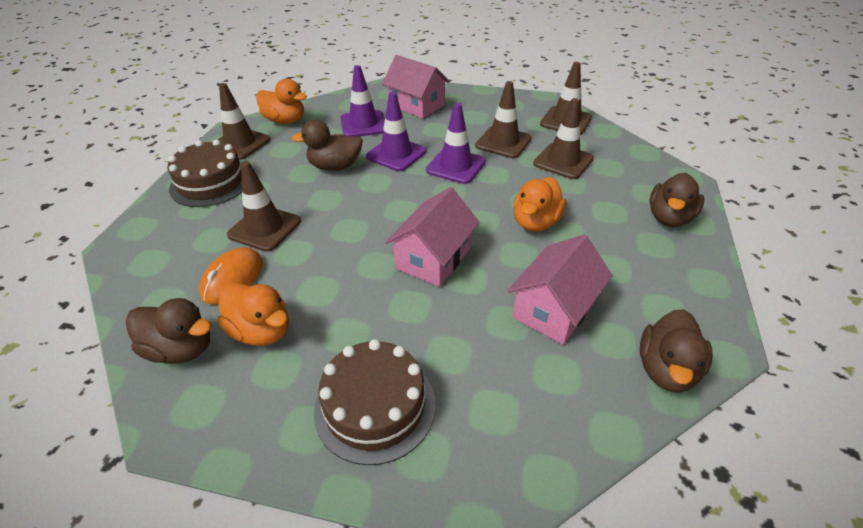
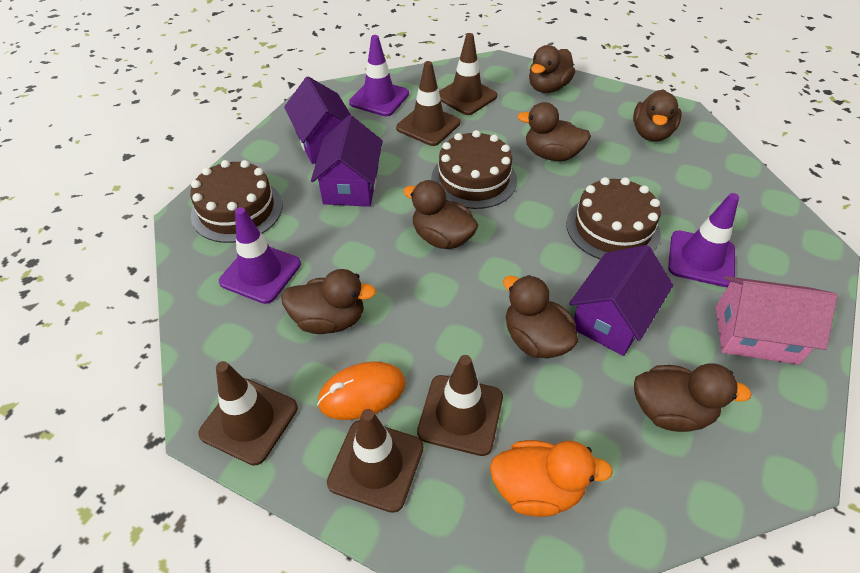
brown cake: 2 -> 3
brown duck: 4 -> 7
orange duck: 3 -> 1
pink house: 3 -> 1
purple house: 0 -> 3

